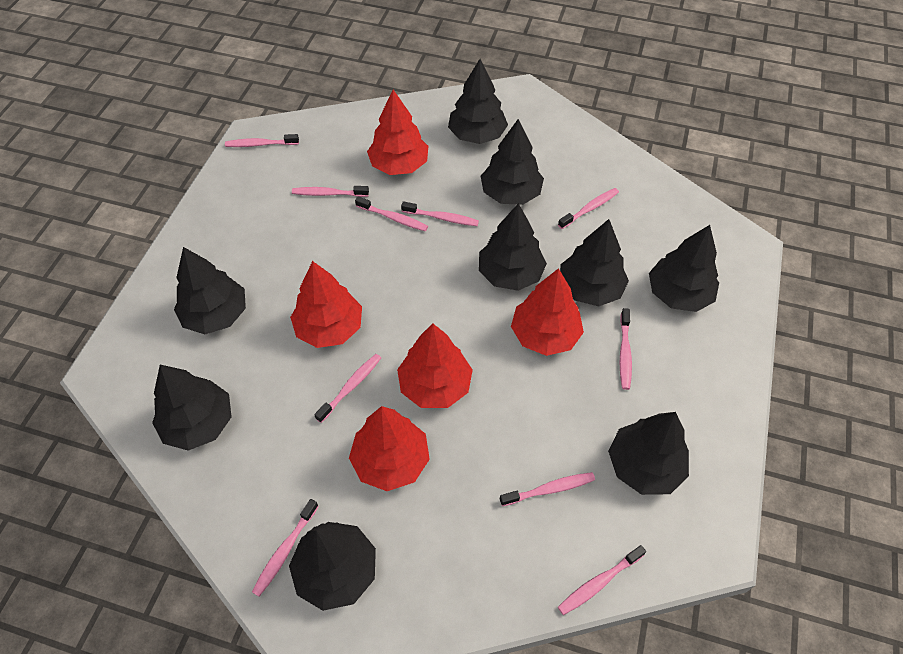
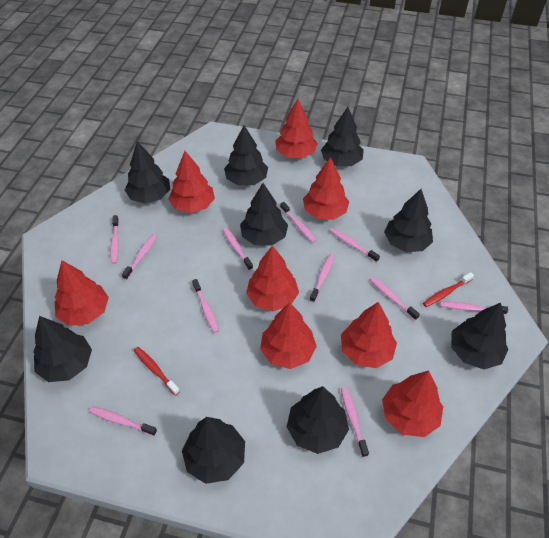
pink toothbrush: 10 -> 11
red toothbrush: 0 -> 2
red tree: 5 -> 8

